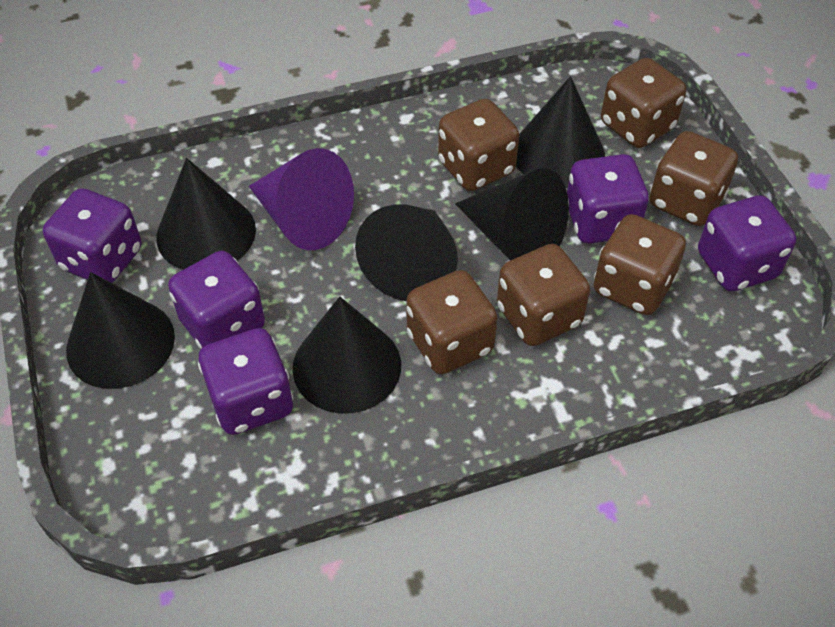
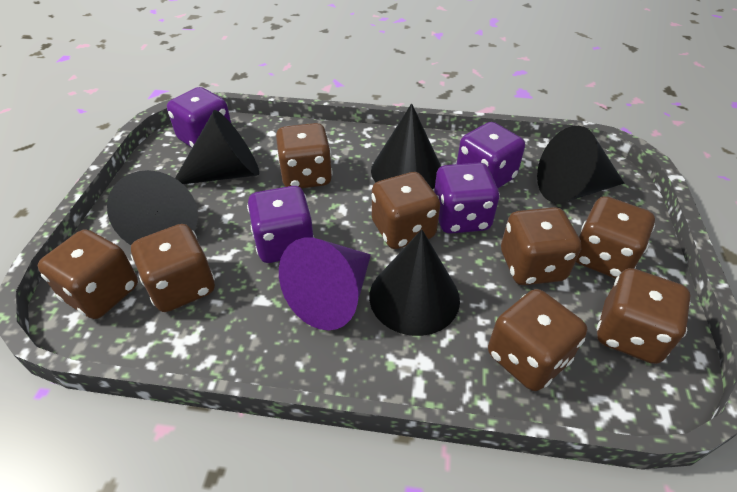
black cone: 6 -> 5
brown dice: 6 -> 8
purple dice: 5 -> 4

